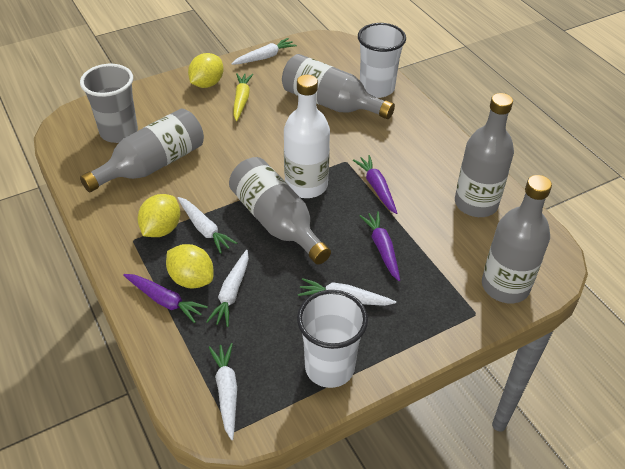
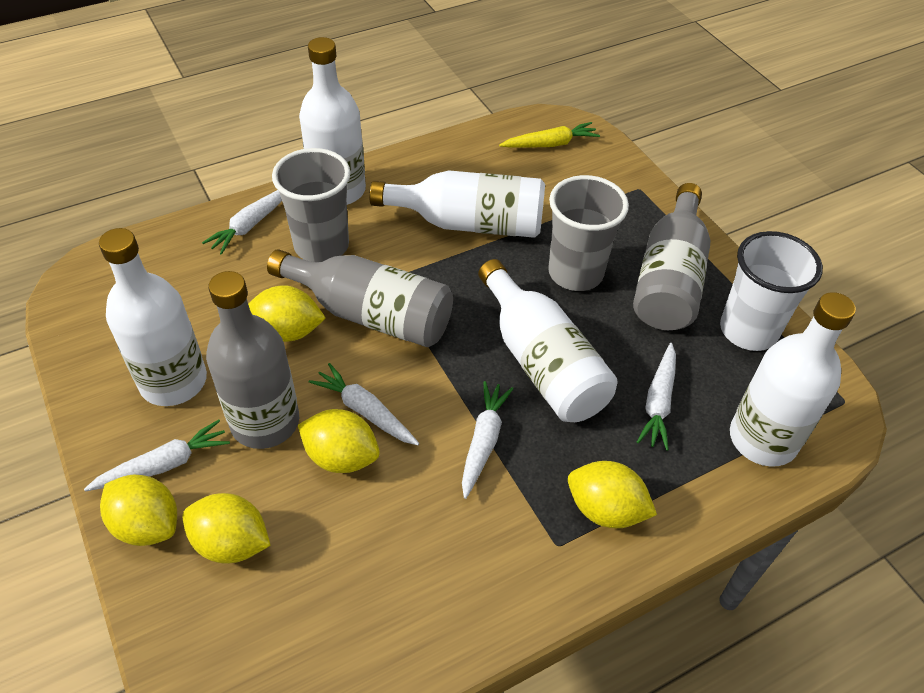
grey bottle: 5 -> 3
grey cup: 1 -> 2
purple carrot: 3 -> 0
white bottle: 1 -> 5
white cup: 2 -> 1
yellow lemon: 3 -> 5

